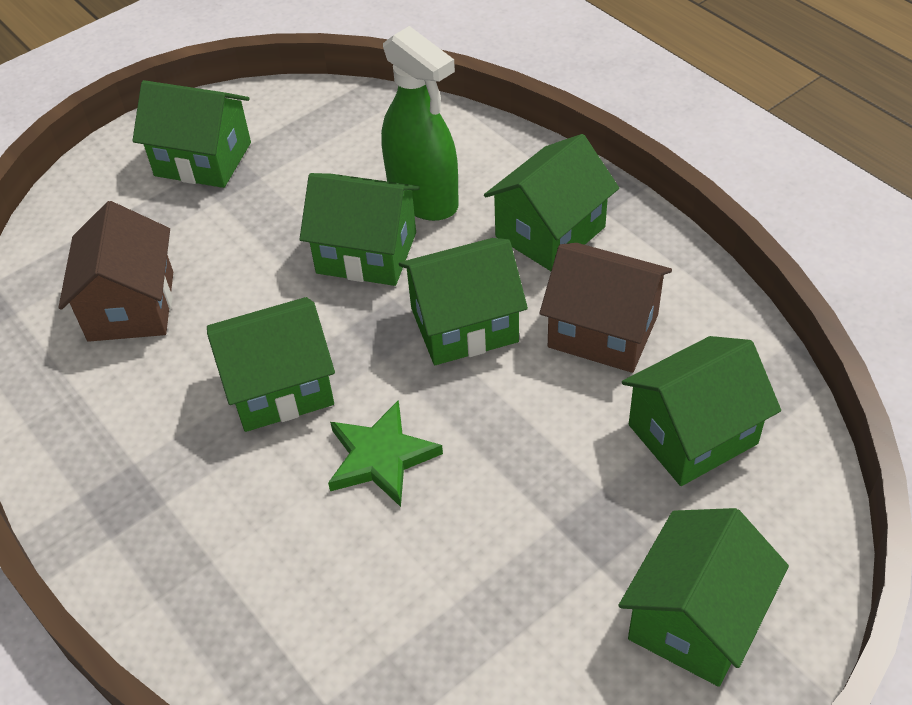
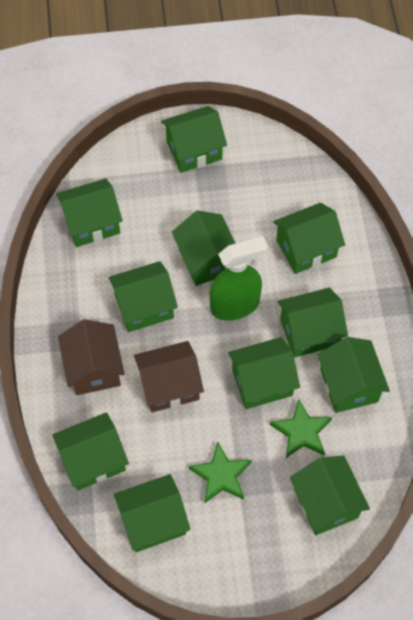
green house: 7 -> 11
green star: 1 -> 2

